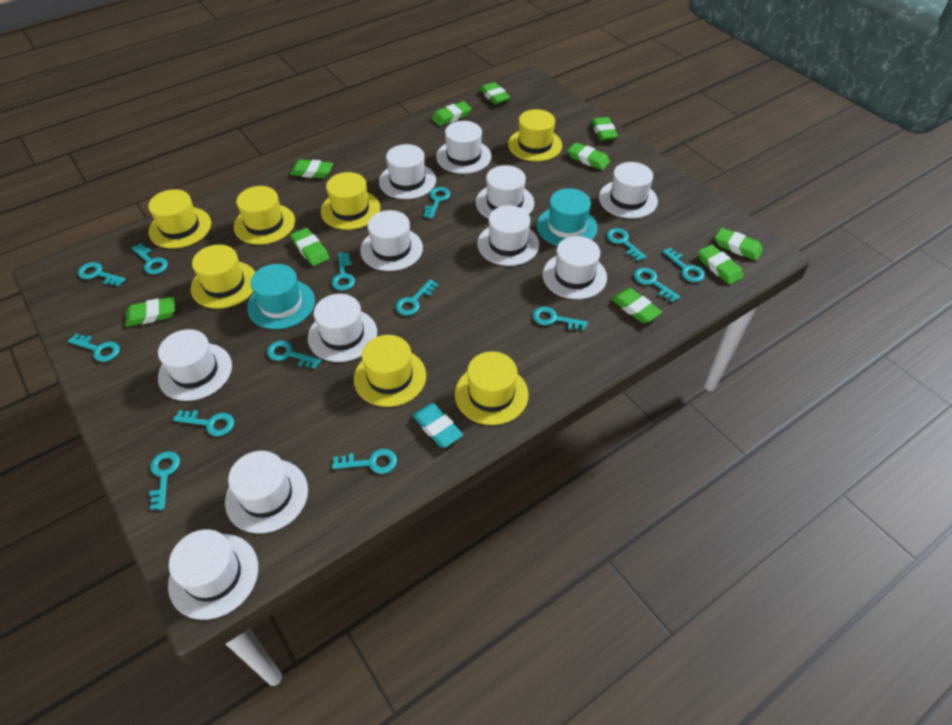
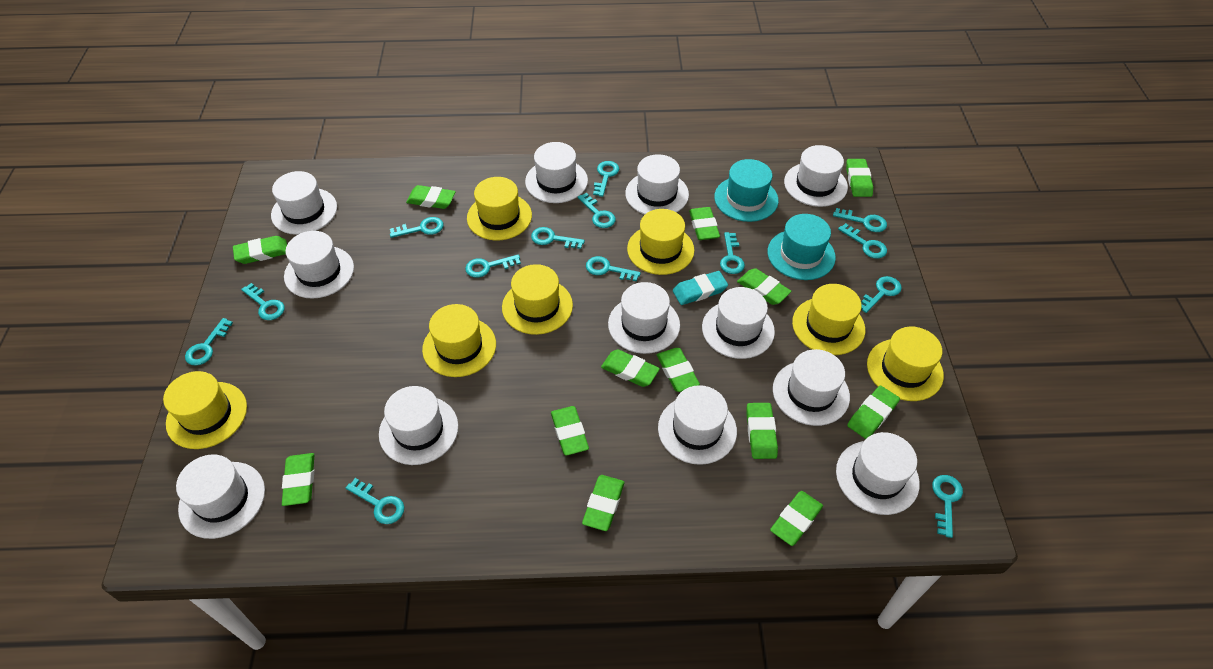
green eraser: 10 -> 13
white hat: 11 -> 12

